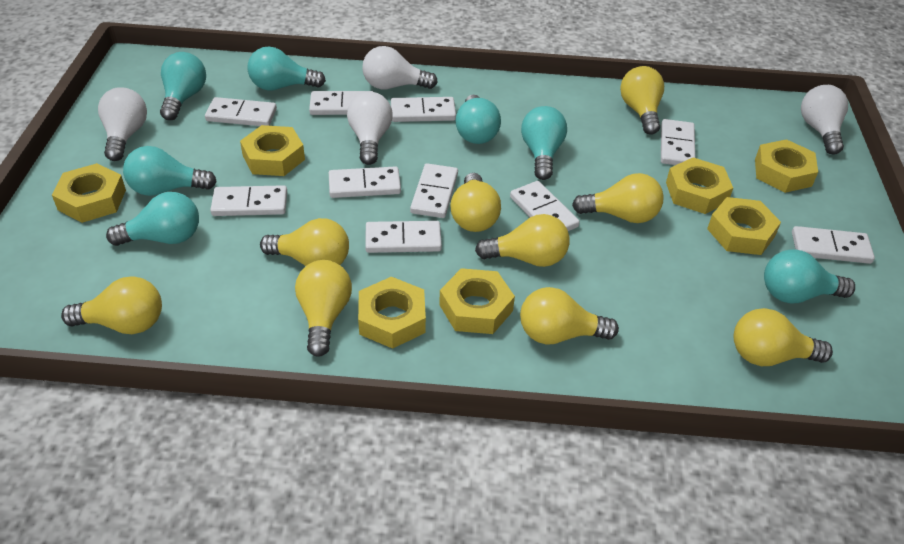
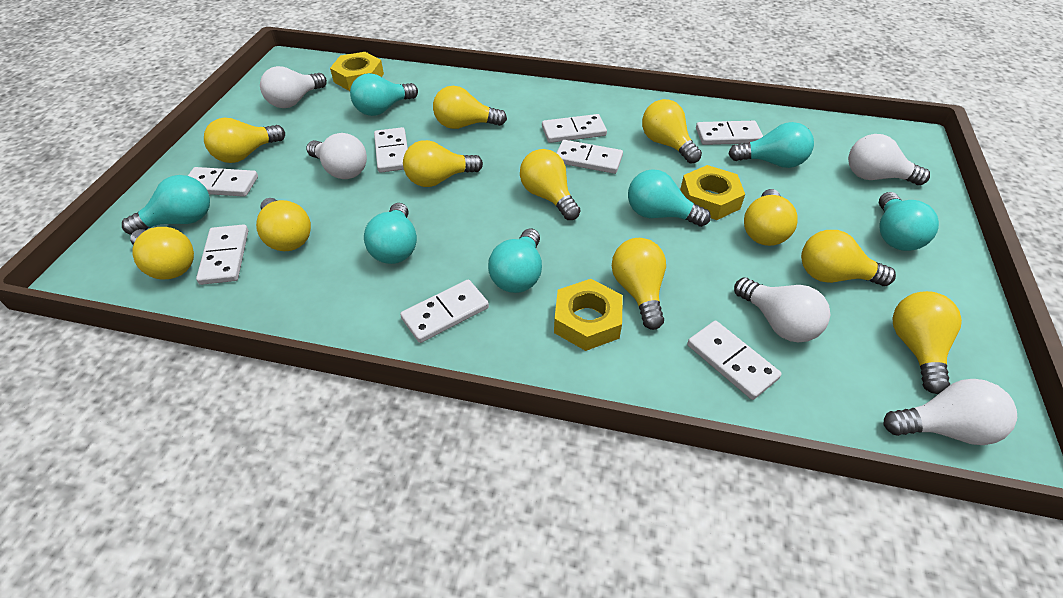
white domino: 10 -> 8
white light bulb: 4 -> 5
yellow light bulb: 9 -> 11
yellow nut: 7 -> 3

